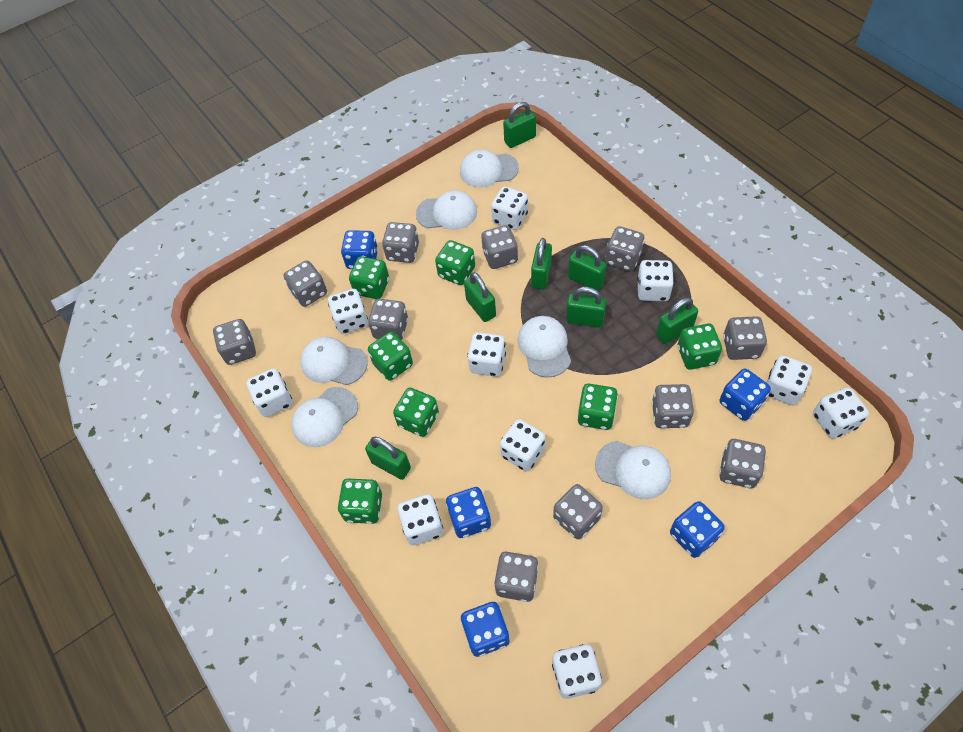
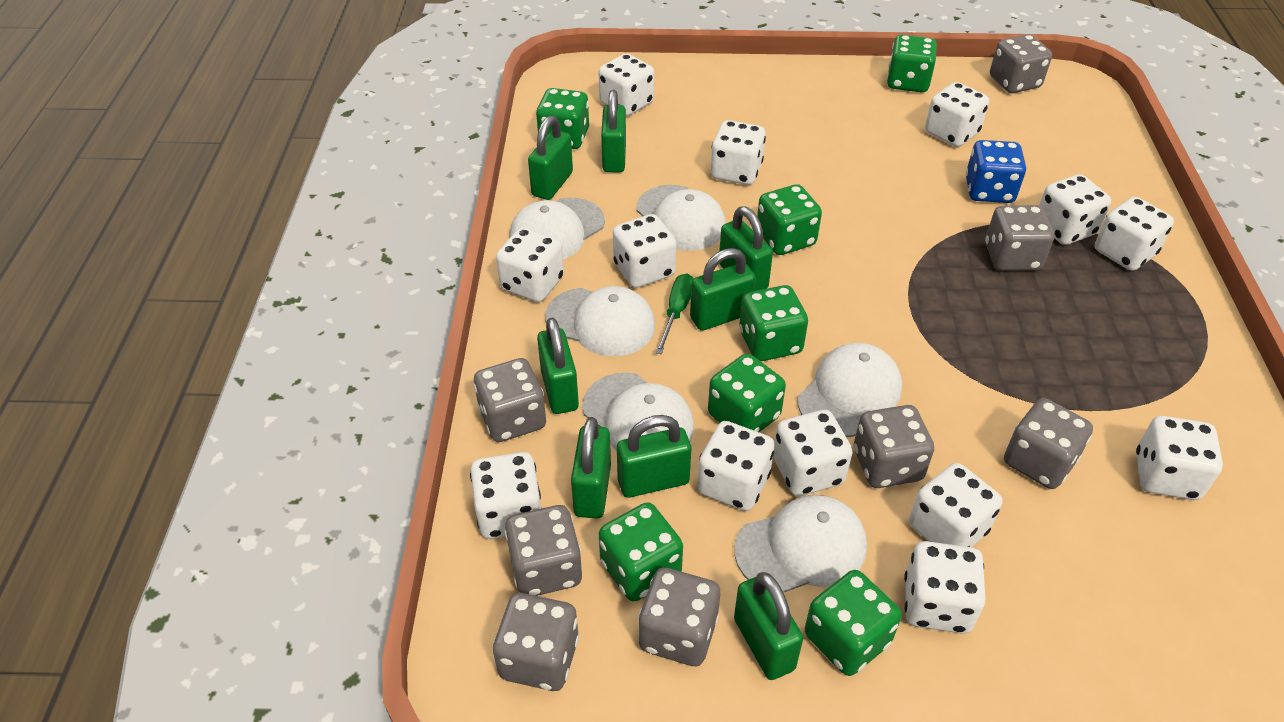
blue dice: 5 -> 1
green padlock: 7 -> 8
green screwdriver: 0 -> 1
grey dice: 11 -> 8
white dice: 10 -> 13

